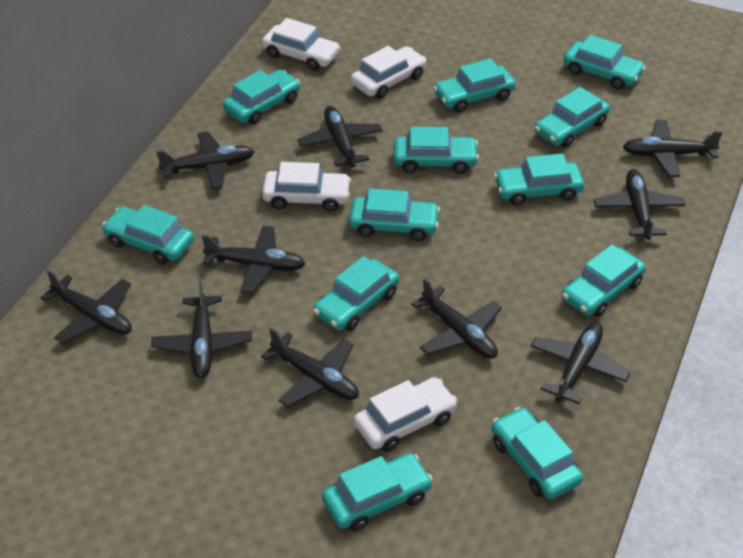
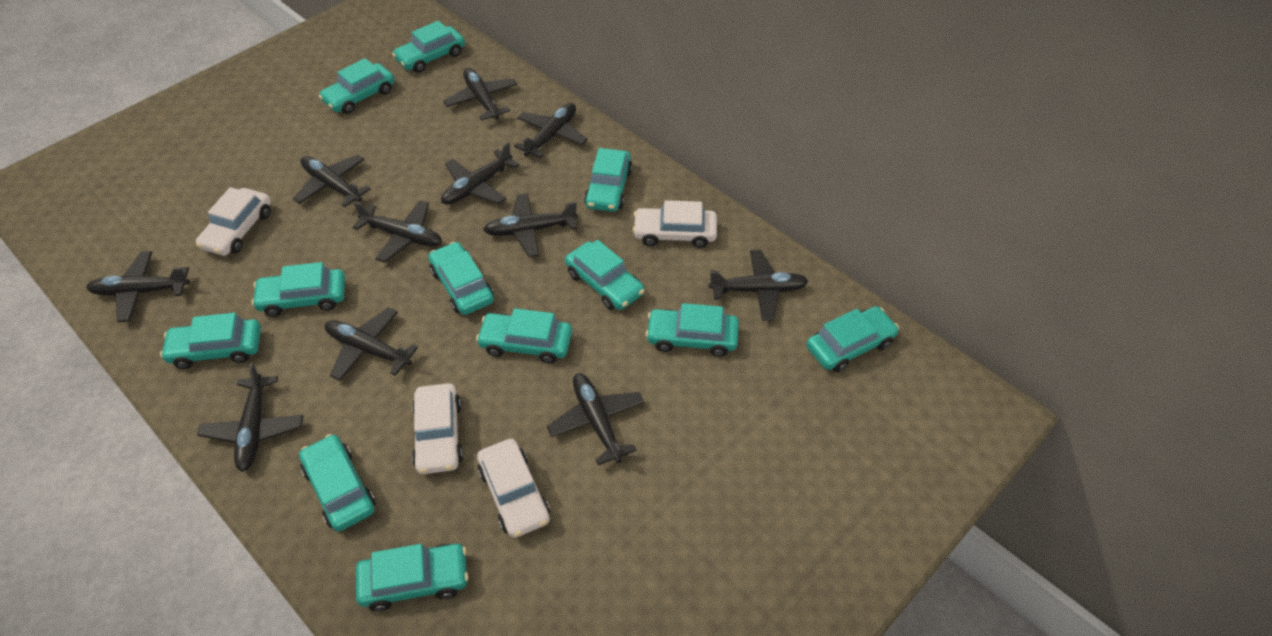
black plane: 10 -> 11

